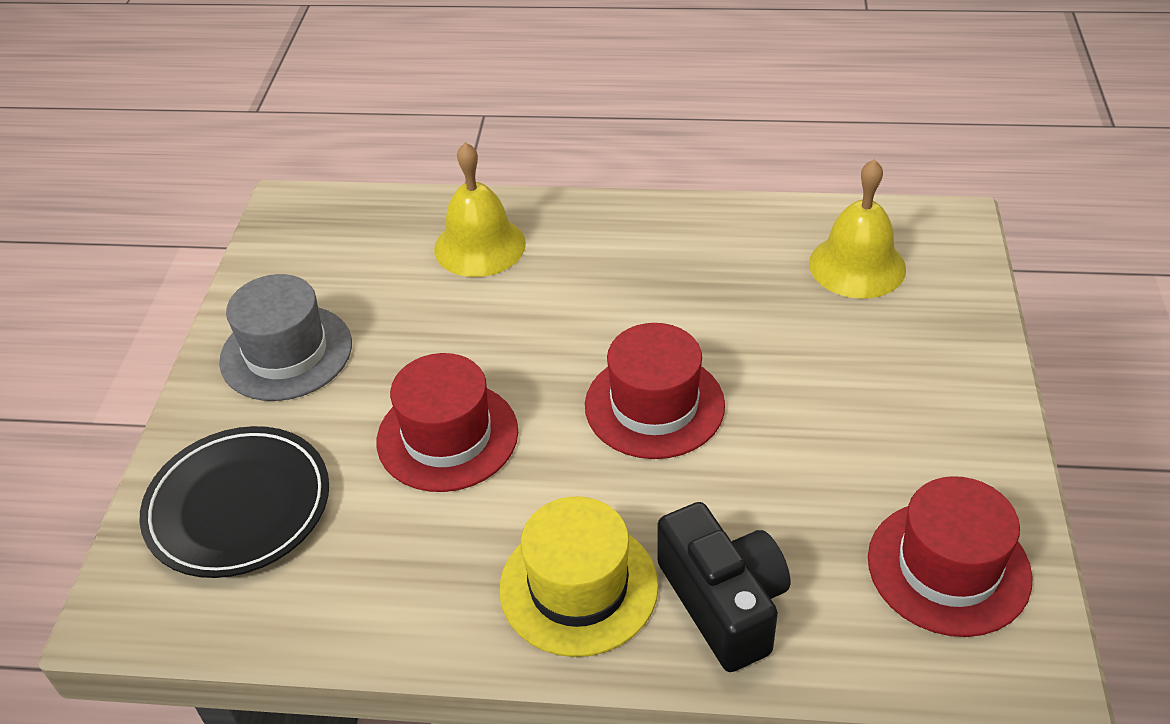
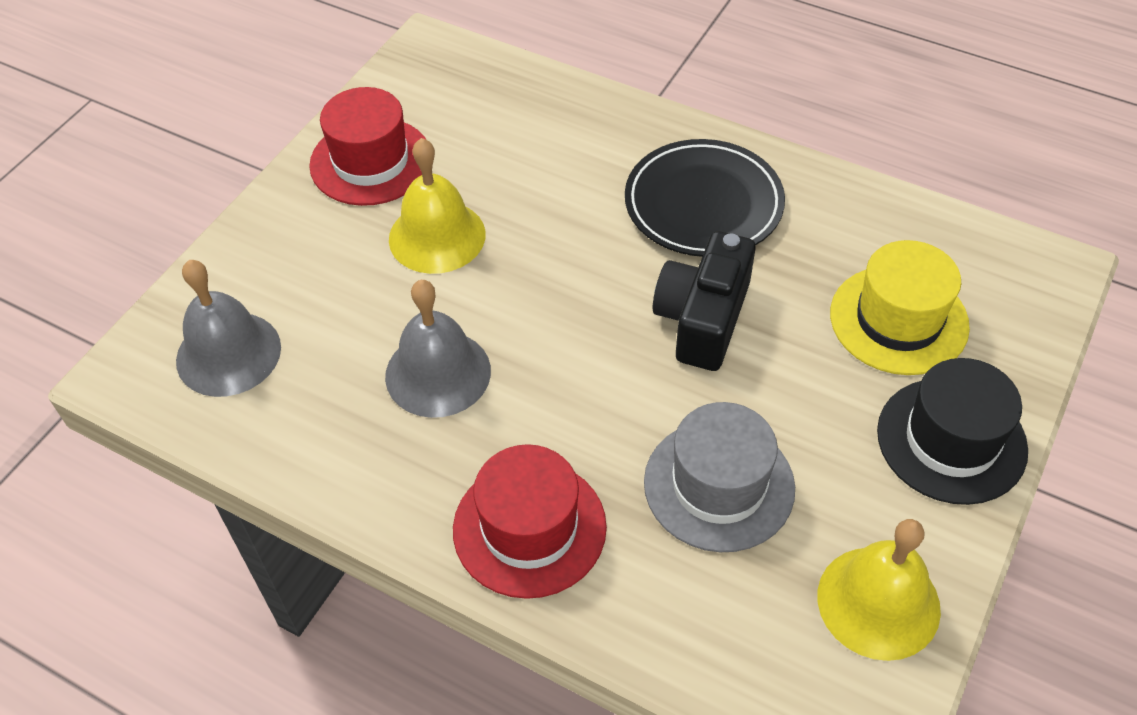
black hat: 0 -> 1
grey bell: 0 -> 2
red hat: 3 -> 2

